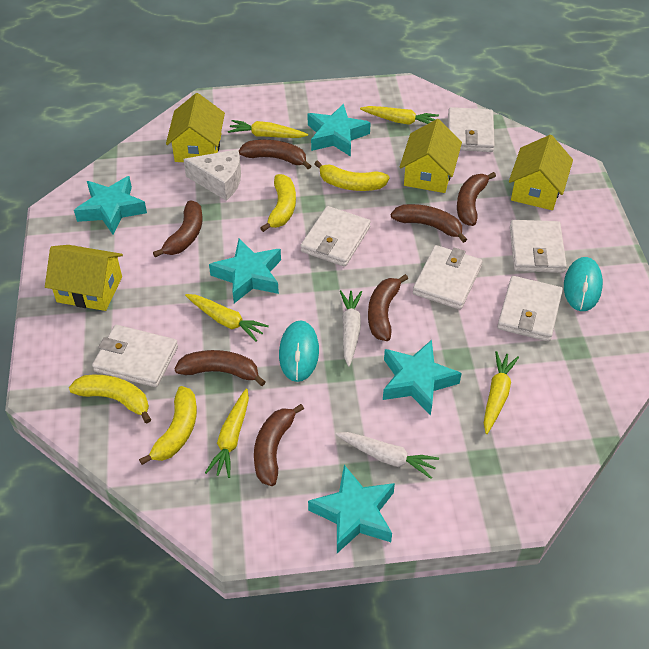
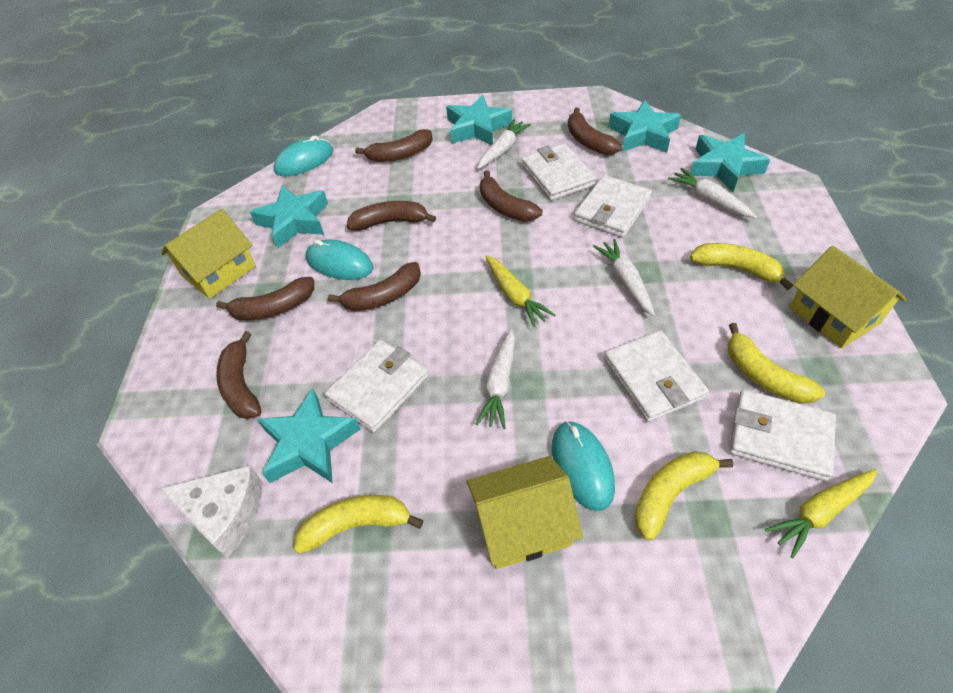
turquoise mouse: 2 -> 3
white carrot: 2 -> 4
white wallet: 6 -> 5
yellow carrot: 5 -> 2
yellow house: 4 -> 3

